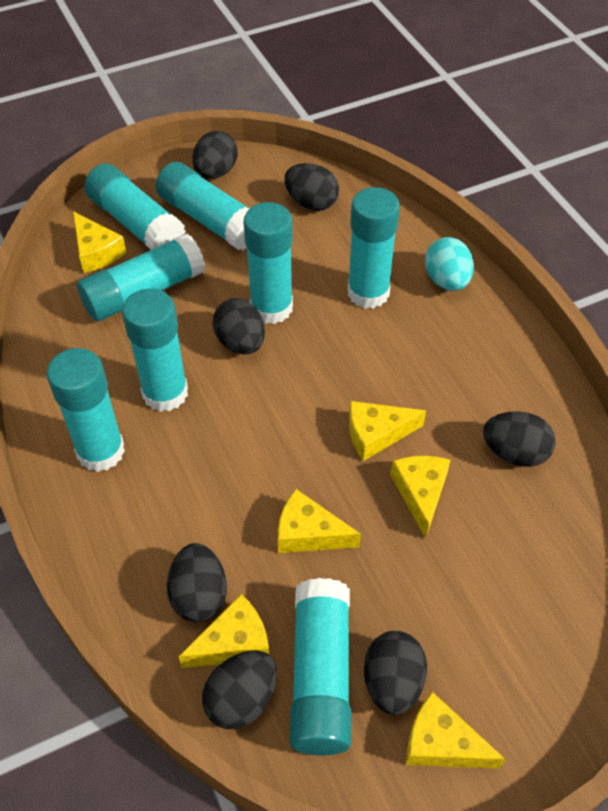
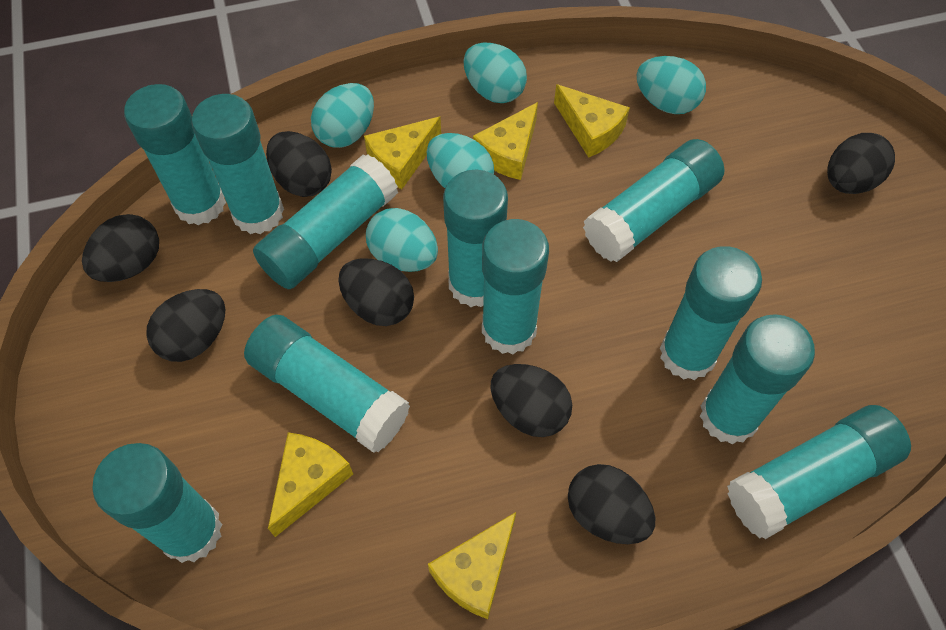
turquoise egg: 1 -> 5
turquoise glue stick: 8 -> 11
yellow cheese: 6 -> 5

